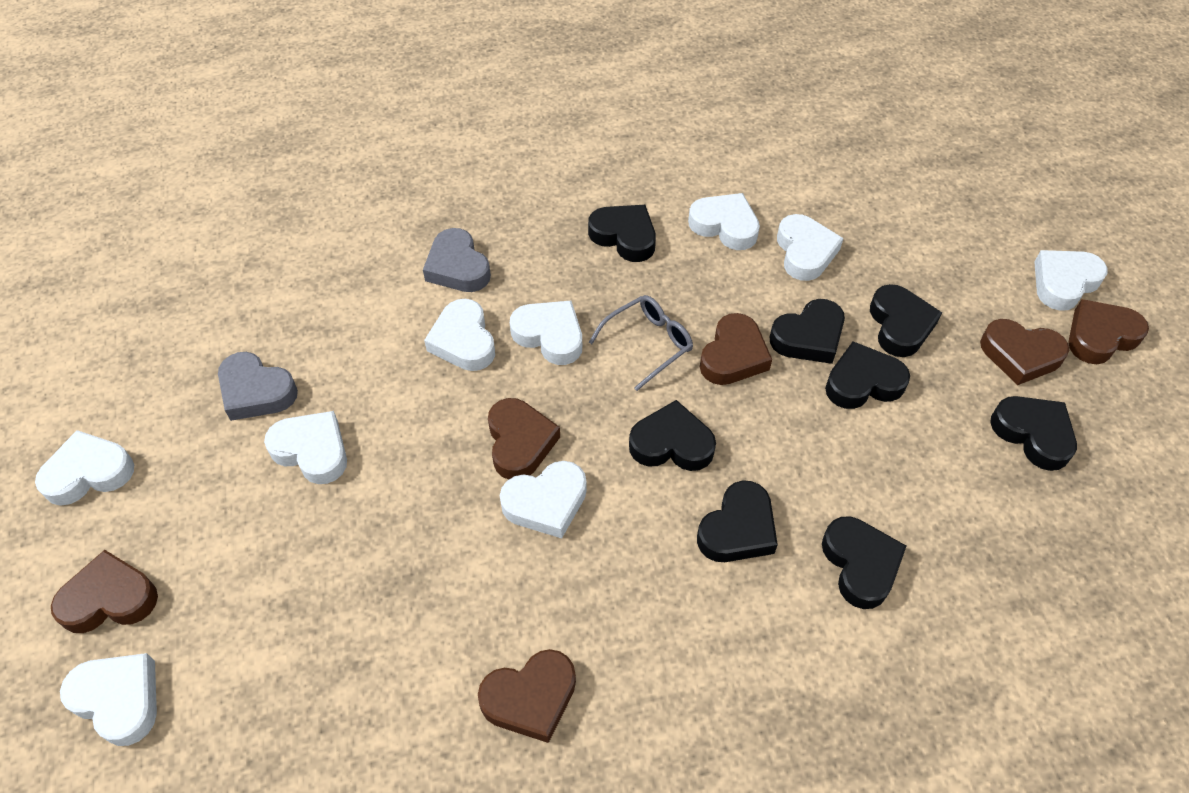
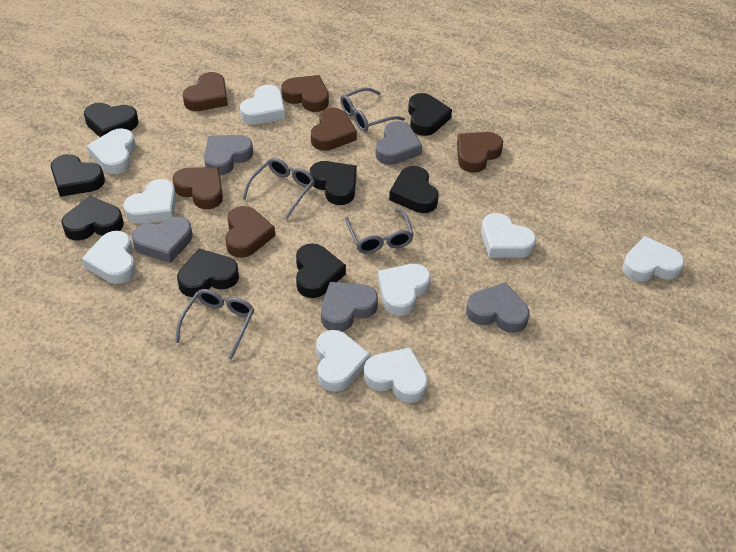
grey glasses: 1 -> 4
grey heart: 2 -> 5

